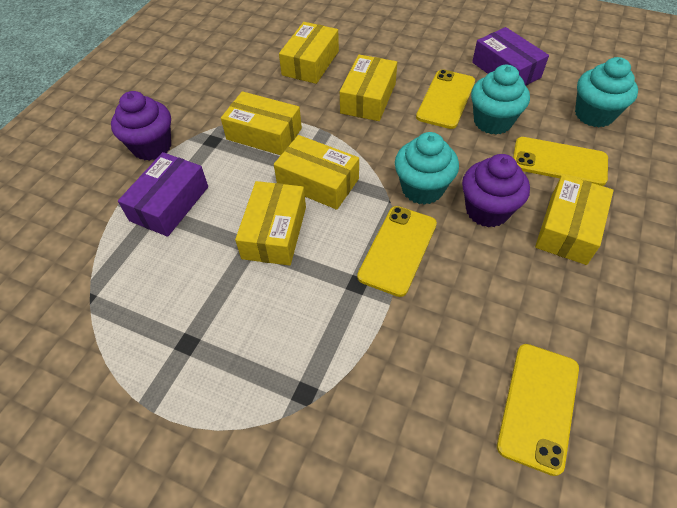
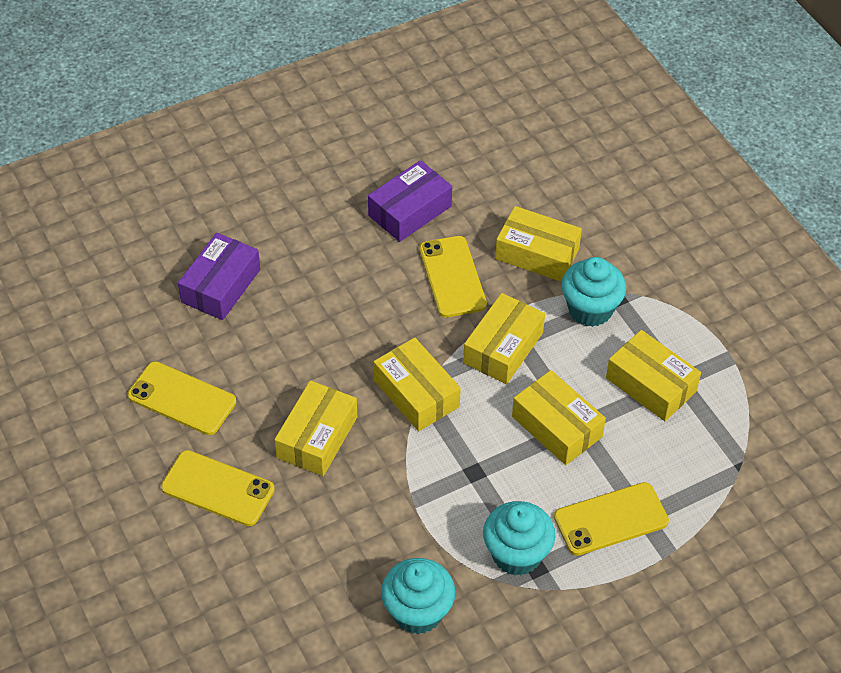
purple cupcake: 2 -> 0

